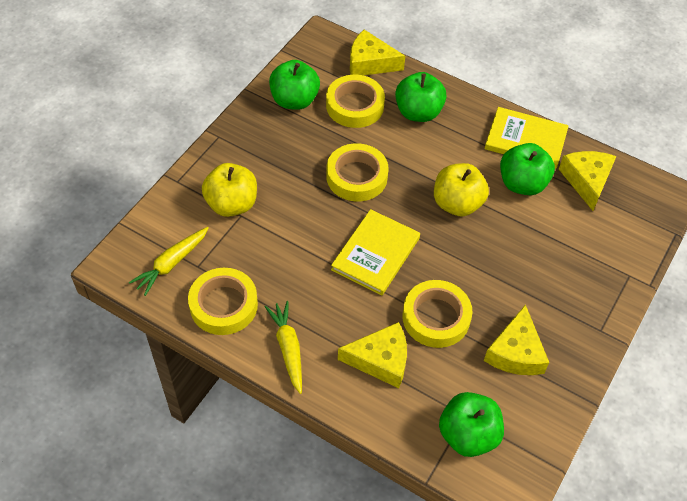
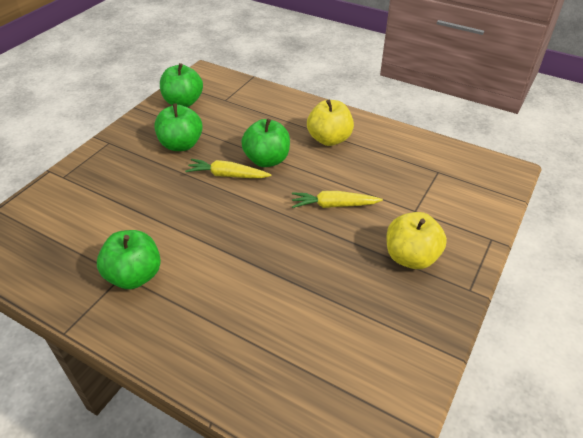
yellow book: 2 -> 0
yellow cheese: 4 -> 0
yellow tape: 4 -> 0

